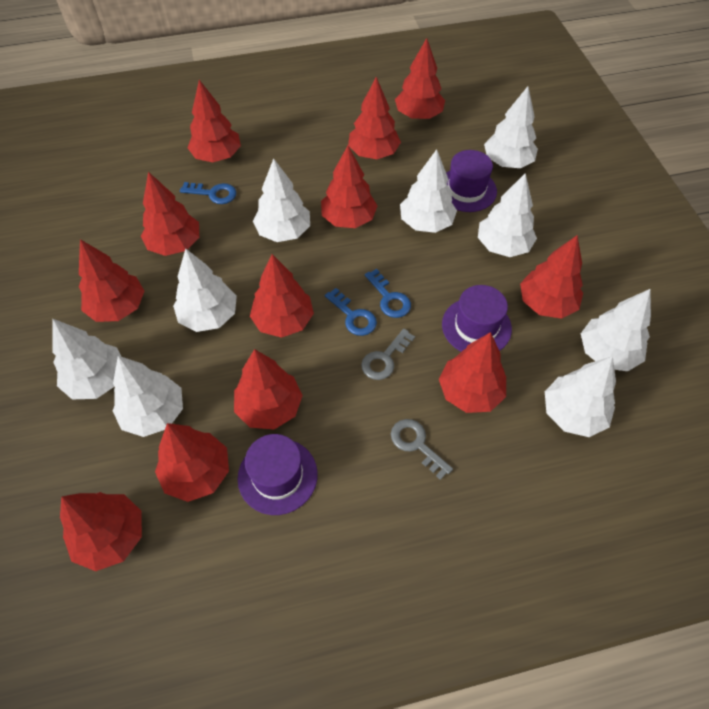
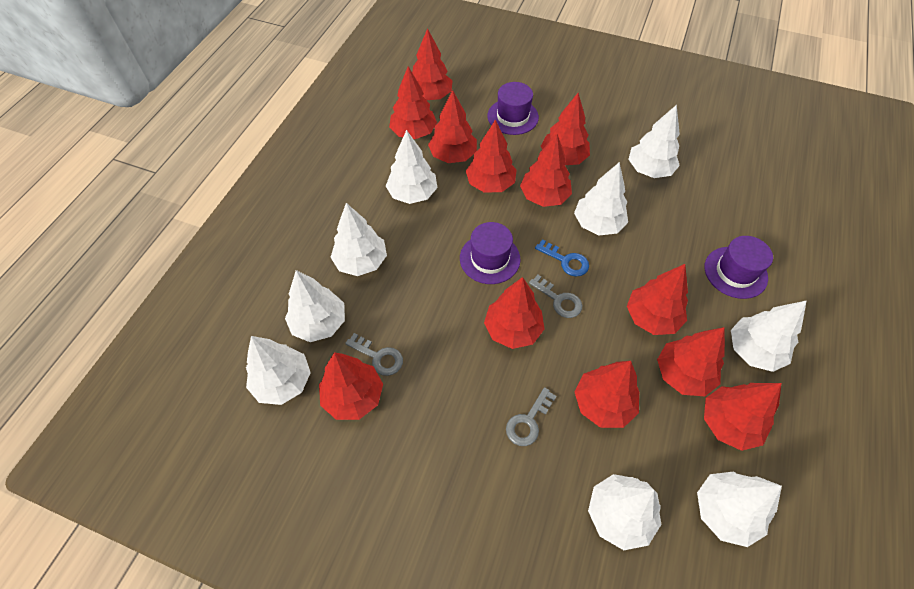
blue key: 3 -> 1
grey key: 2 -> 3

